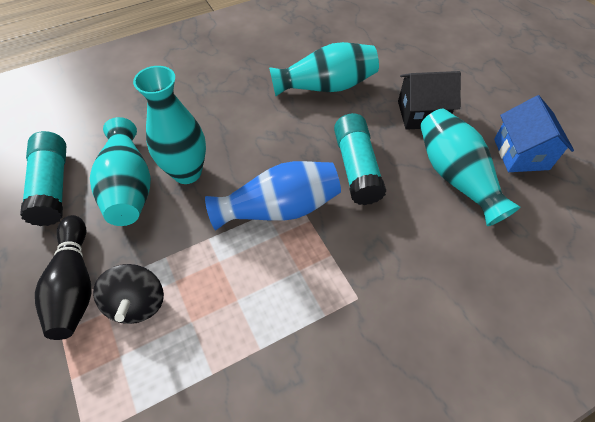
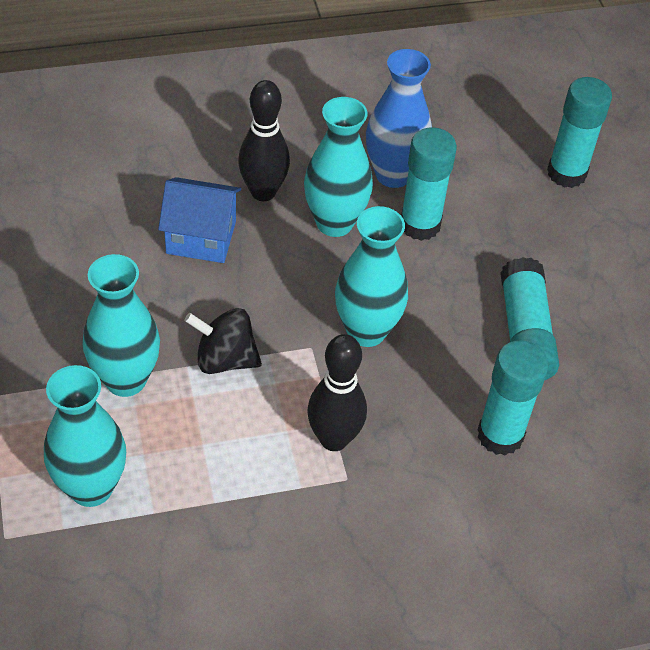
black bowling pin: 1 -> 2
black house: 1 -> 0
turquoise glue stick: 2 -> 4

